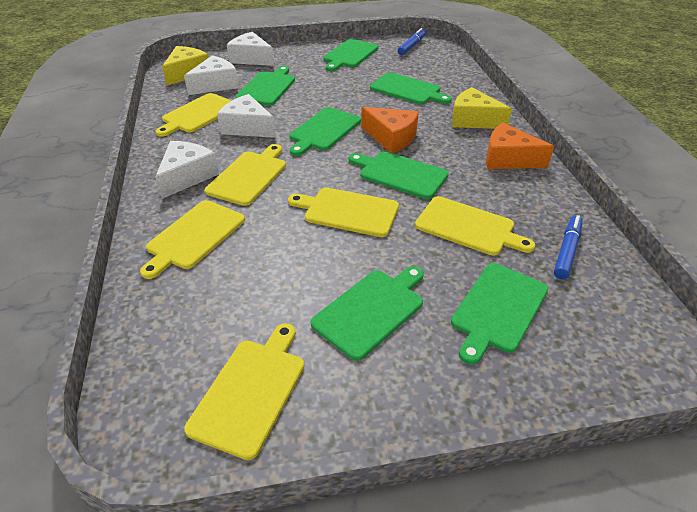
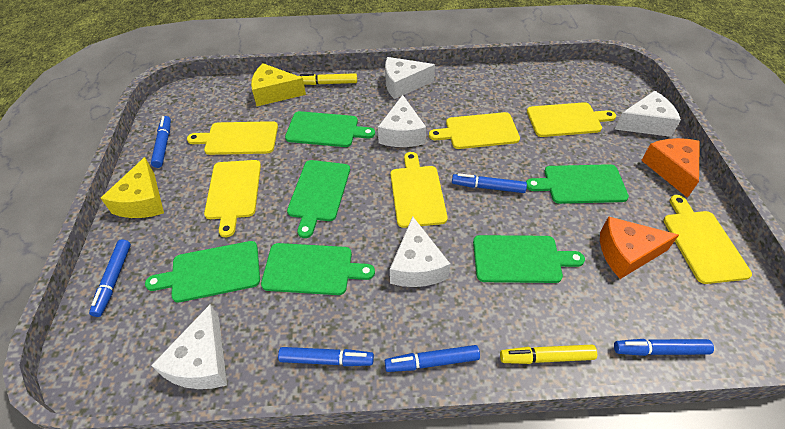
blue marker: 2 -> 6
green cutting board: 7 -> 6
white cheese: 4 -> 5
yellow marker: 0 -> 2

